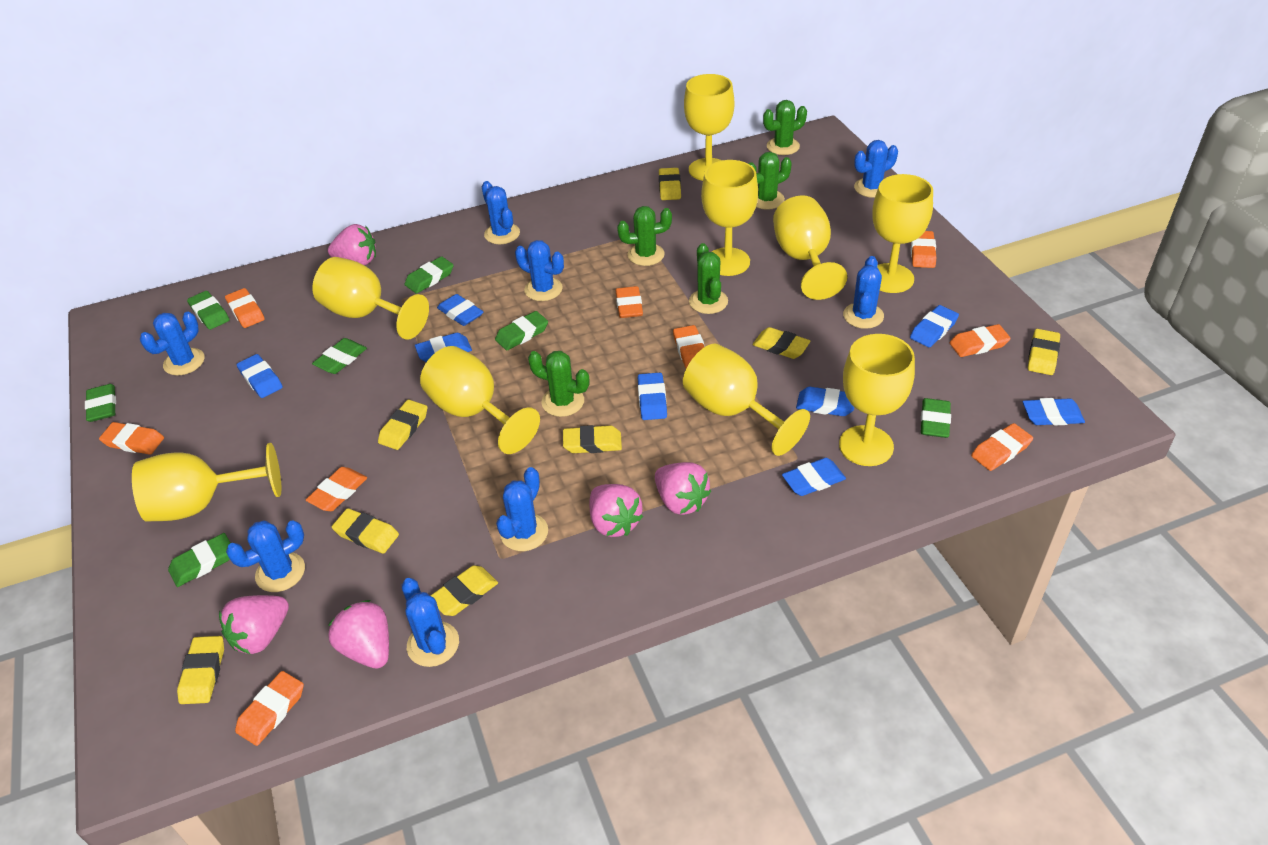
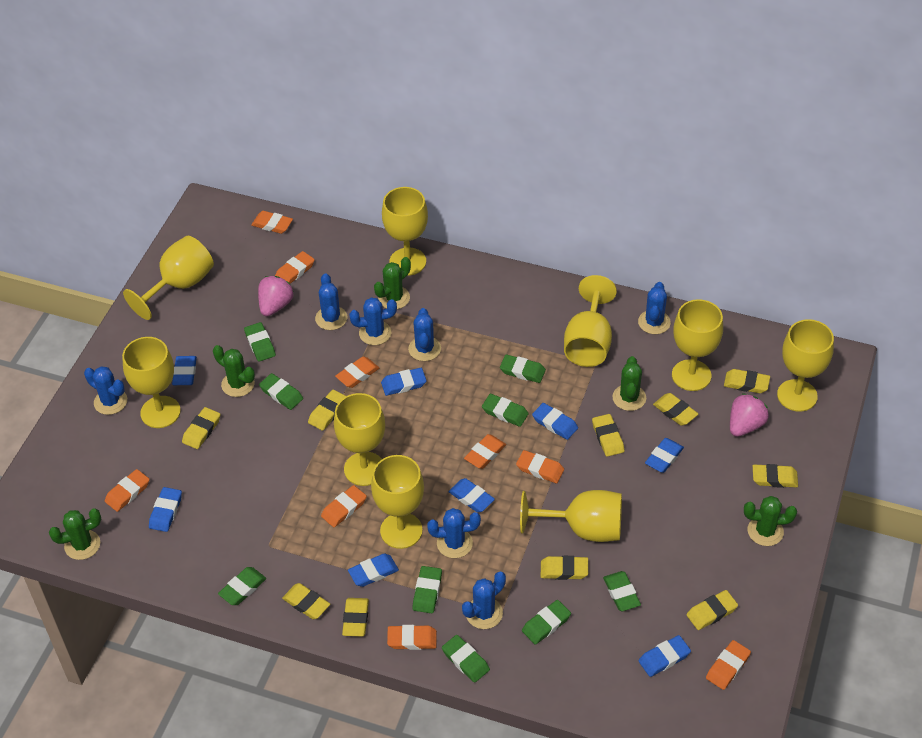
blue cactus: 8 -> 7
green eraser: 7 -> 9
pink strawberry: 5 -> 2
yellow eraser: 8 -> 10

